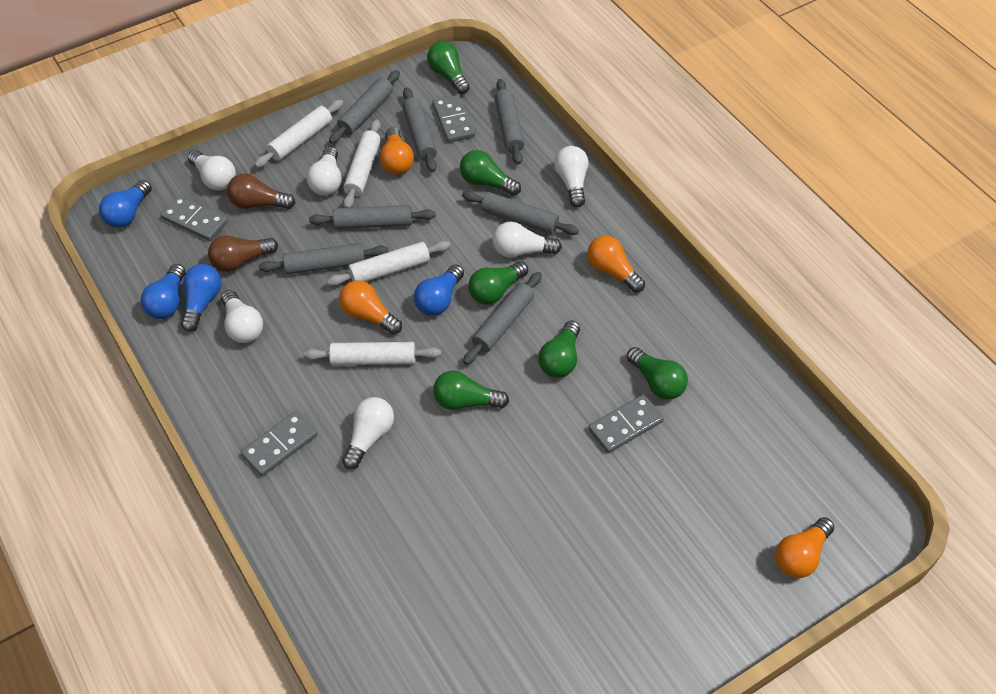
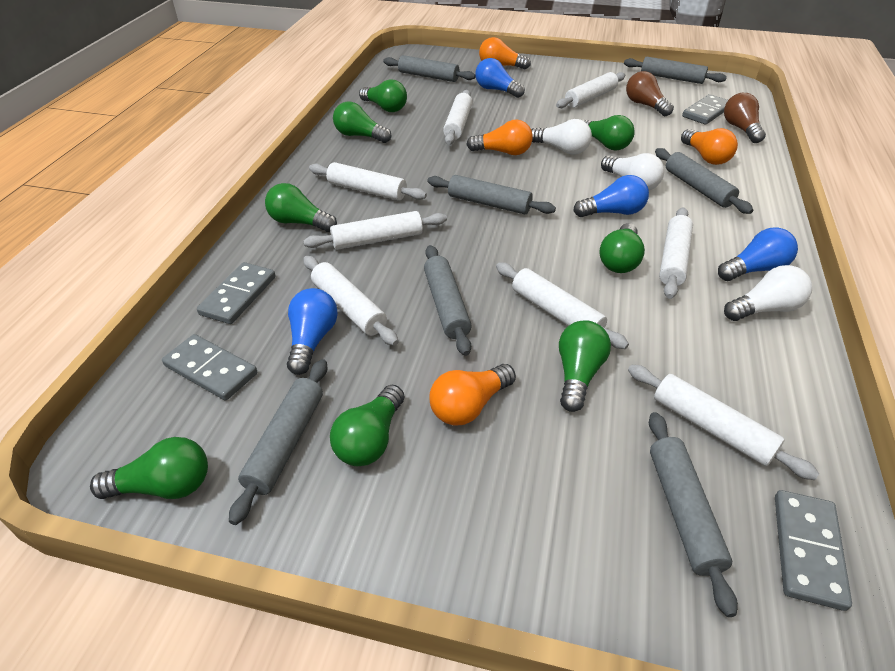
green light bulb: 6 -> 8
white light bulb: 6 -> 3
white rolling pin: 4 -> 8

